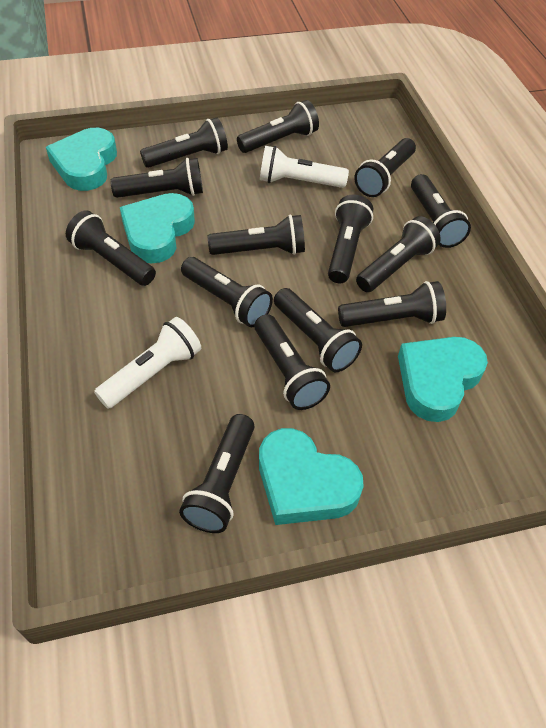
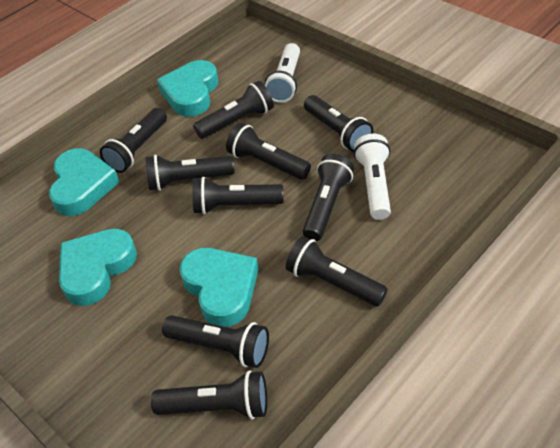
black flashlight: 14 -> 10

